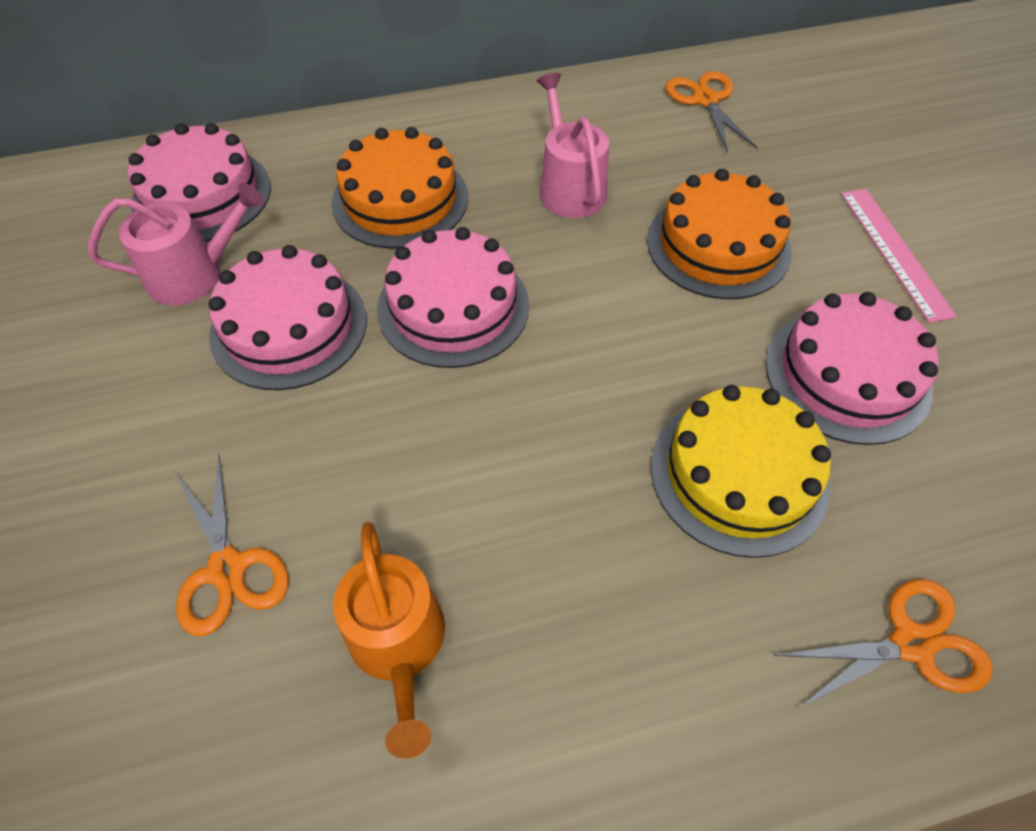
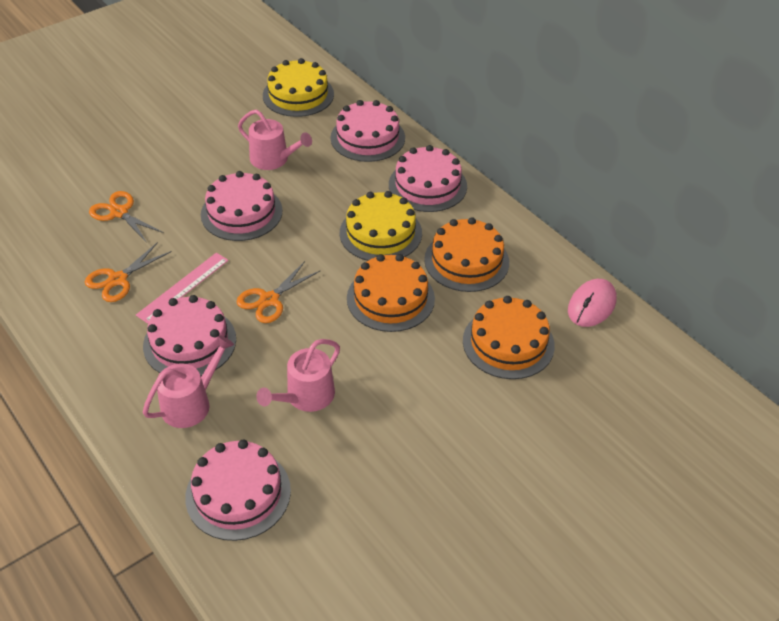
orange cake: 2 -> 3
orange watering can: 1 -> 0
pink cake: 4 -> 5
pink mouse: 0 -> 1
pink watering can: 2 -> 3
yellow cake: 1 -> 2

